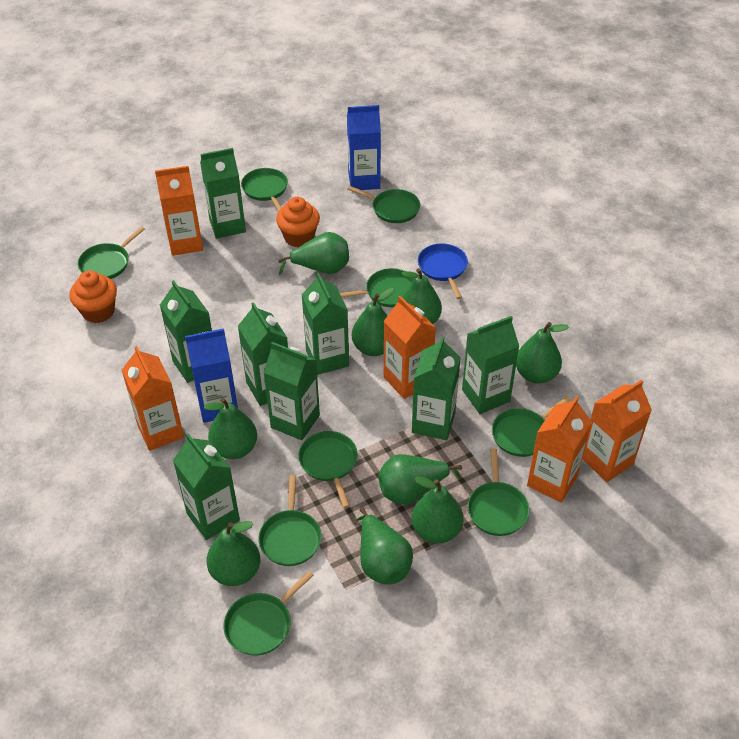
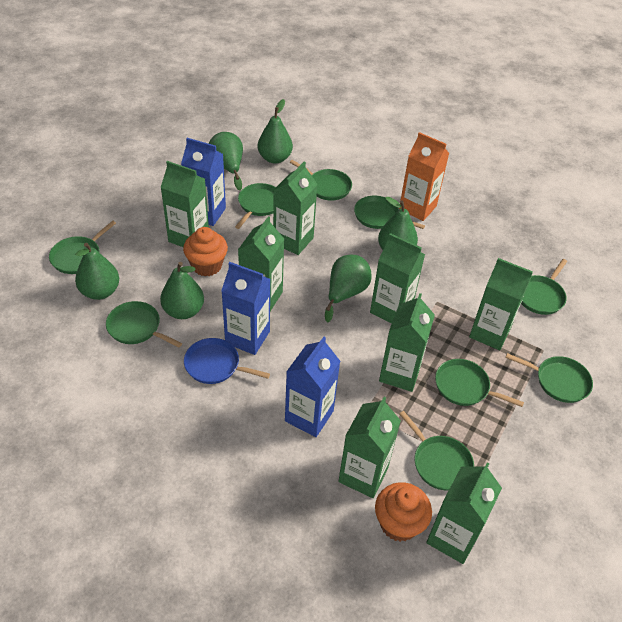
blue carton: 2 -> 3
green pear: 9 -> 6
orange carton: 5 -> 1

